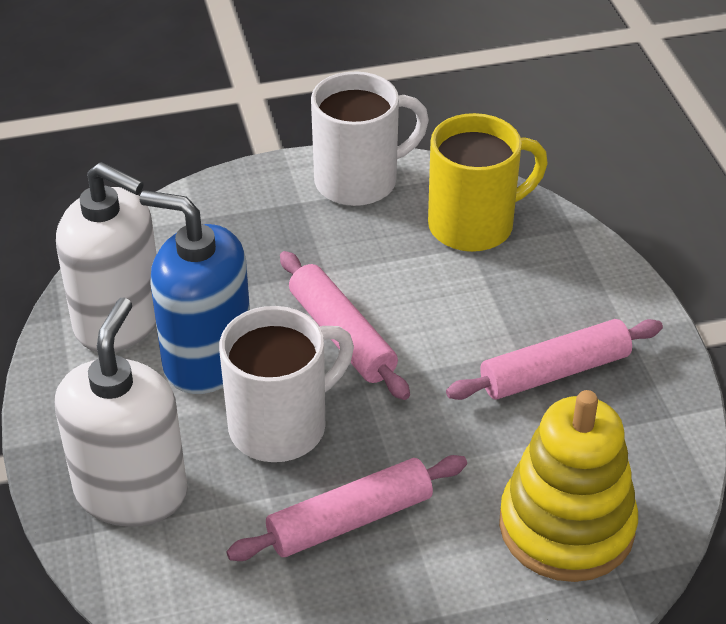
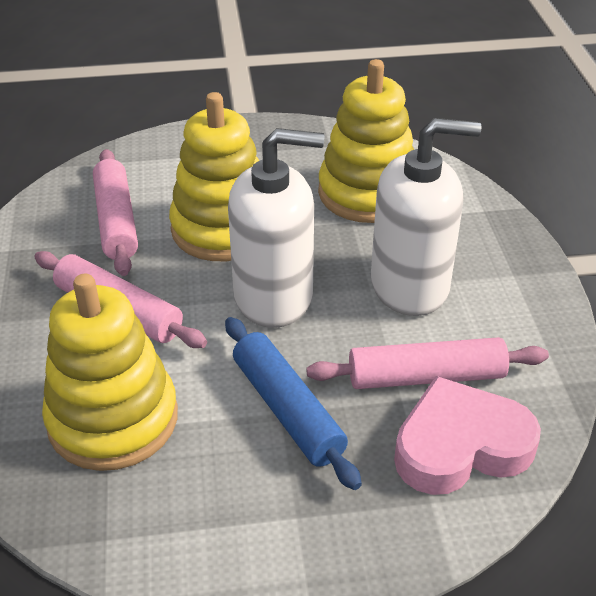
blue rolling pin: 0 -> 1
blue soap dispenser: 1 -> 0
pink heart: 0 -> 1
white mug: 2 -> 0
yellow mug: 1 -> 0
yellow stacking toy: 1 -> 3

